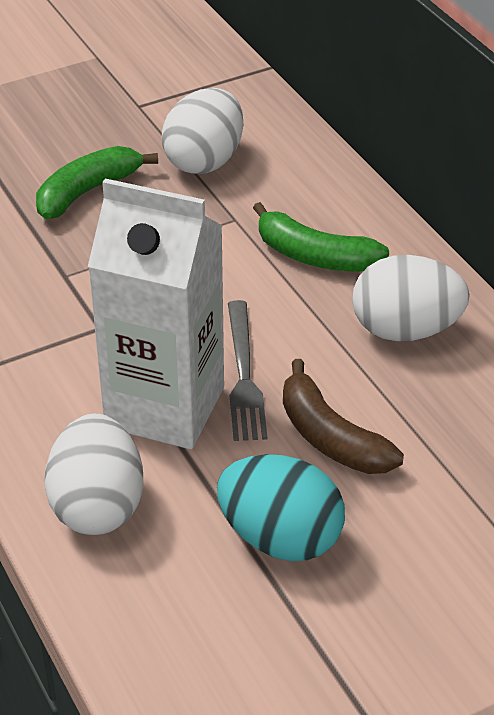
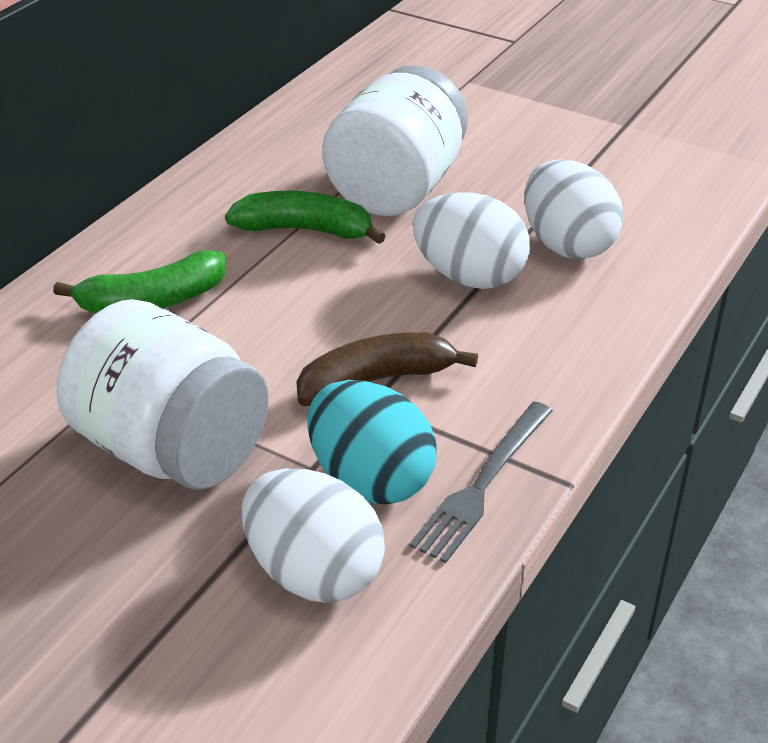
white carton: 1 -> 0
white jar: 0 -> 2

